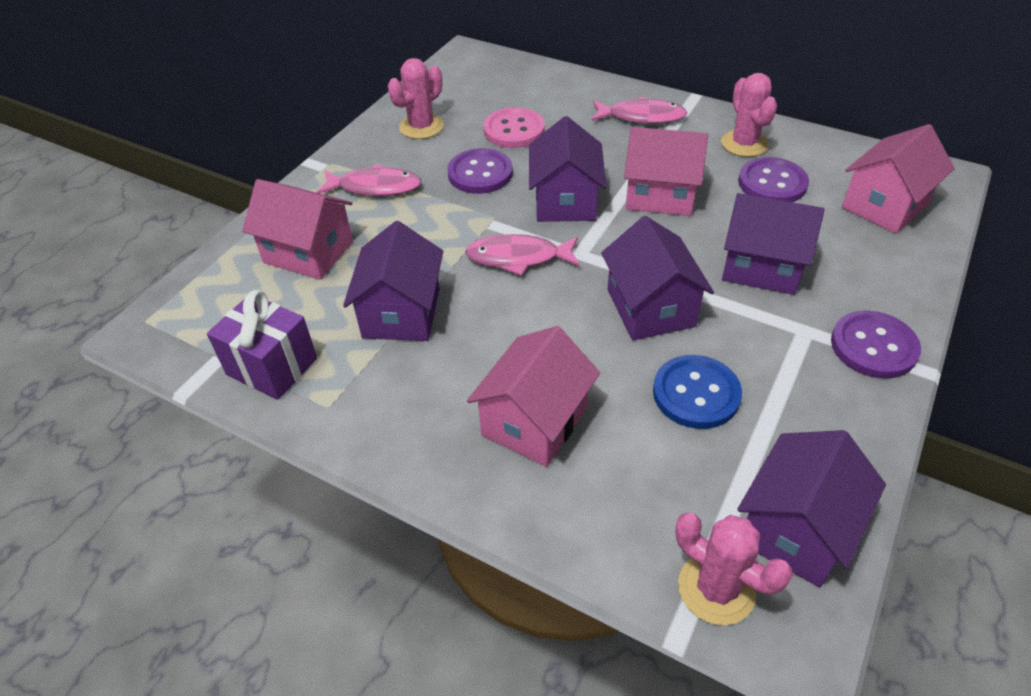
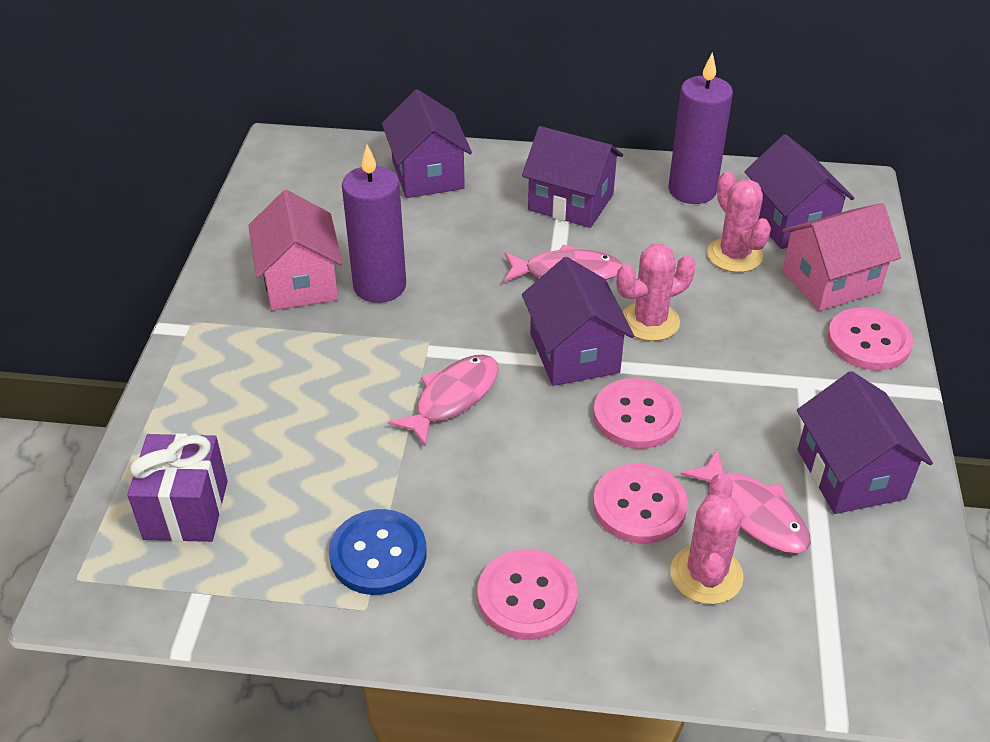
pink button: 1 -> 4
pink house: 4 -> 2
purple button: 3 -> 0
purple candle: 0 -> 2

